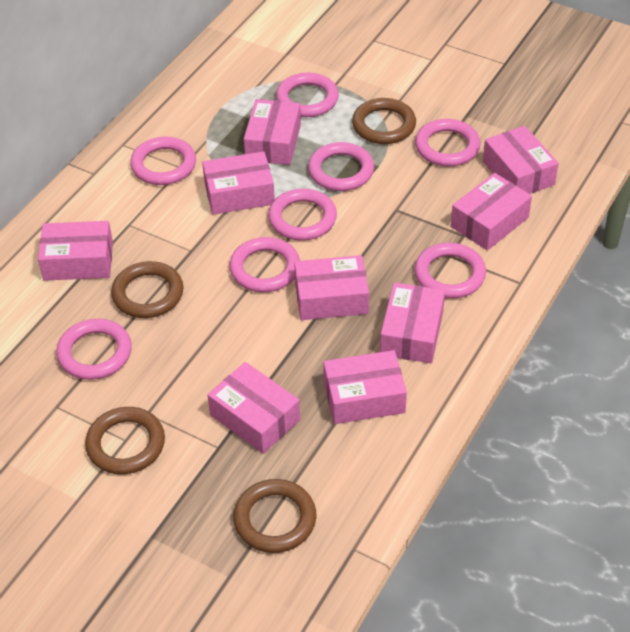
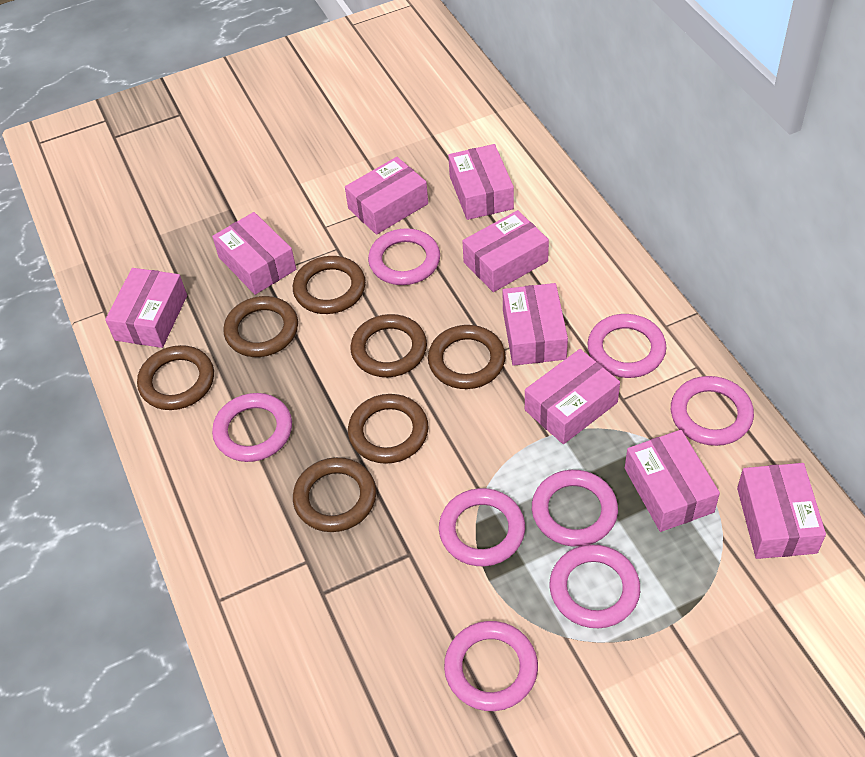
brown ring: 4 -> 7

